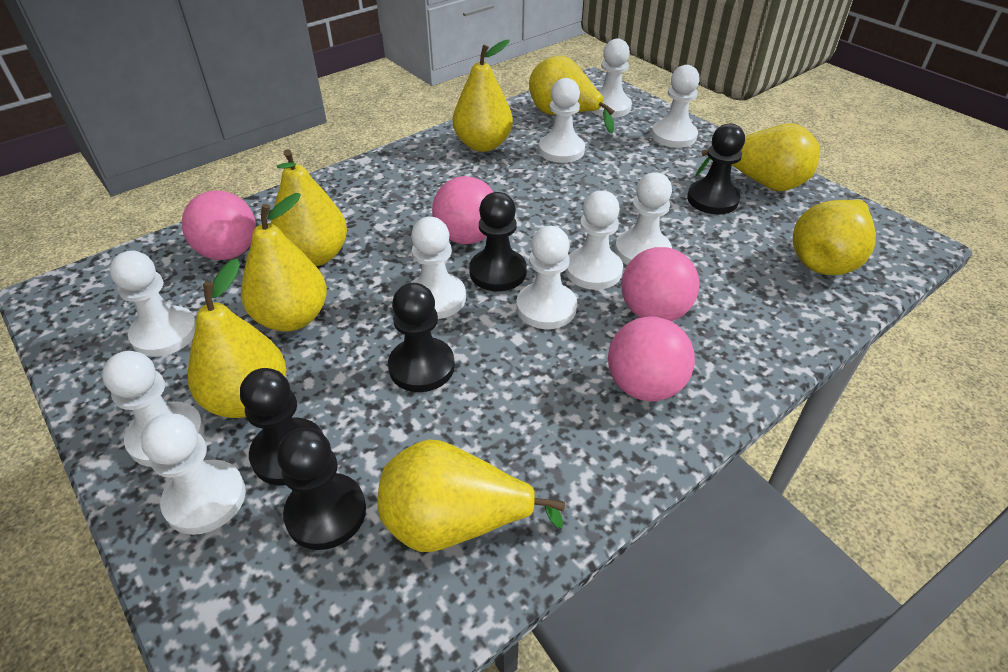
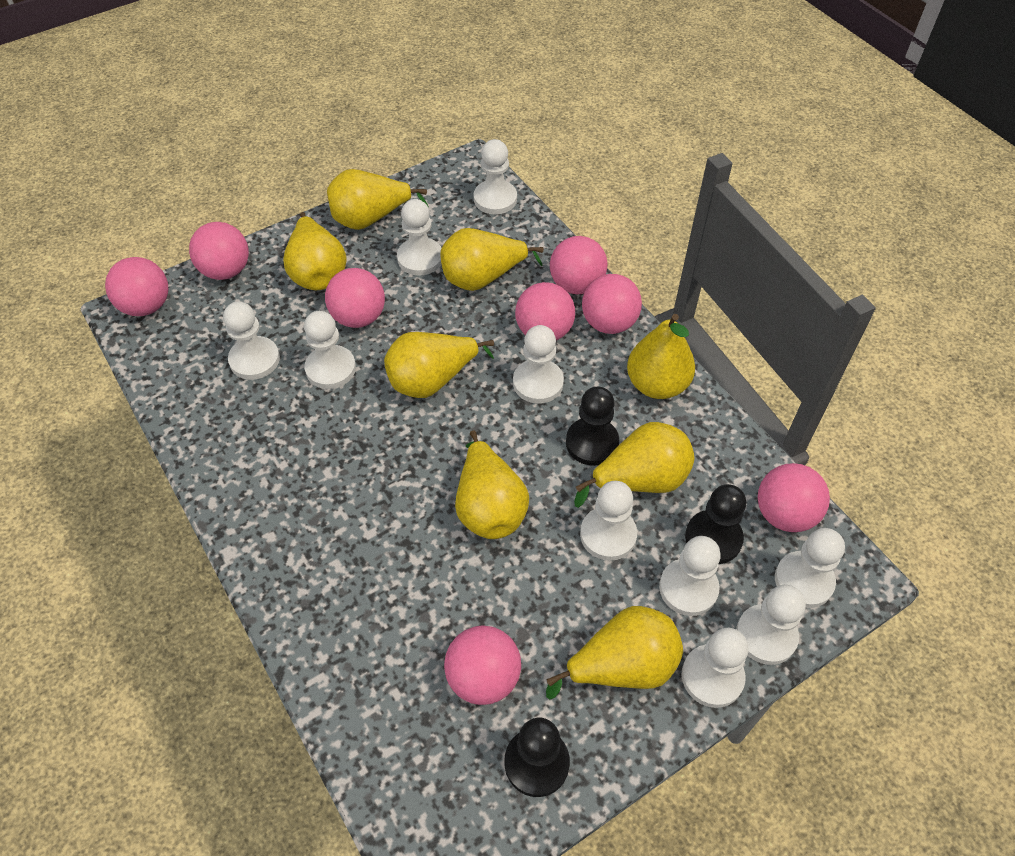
black pawn: 5 -> 3
pink ball: 4 -> 8

